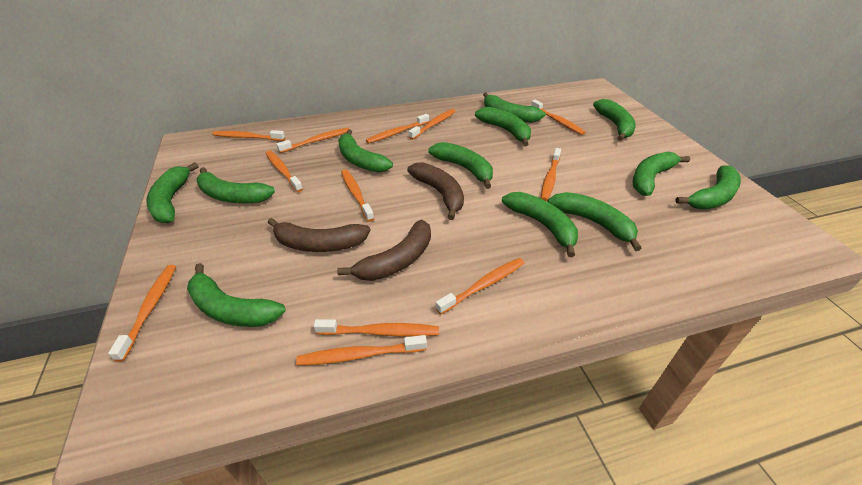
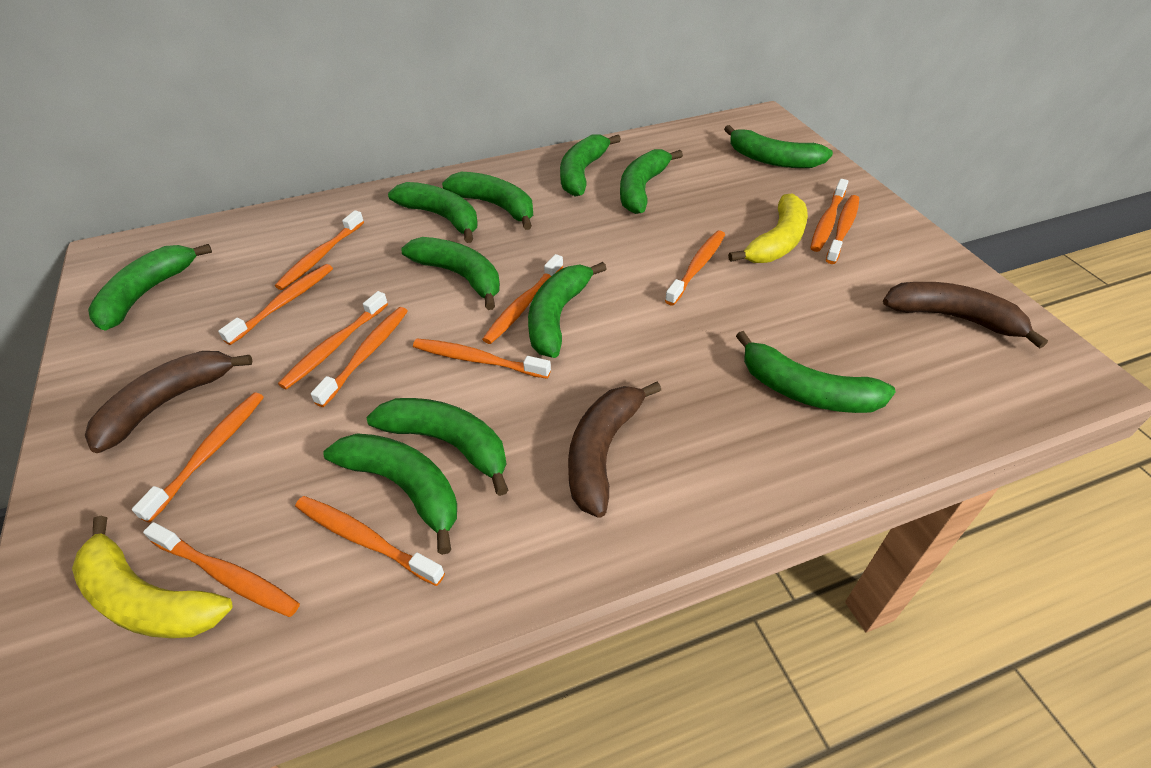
green banana: 12 -> 11
yellow banana: 0 -> 2

